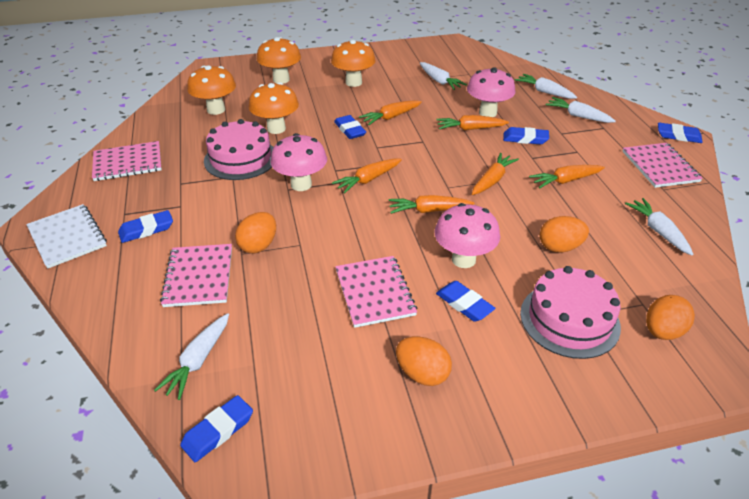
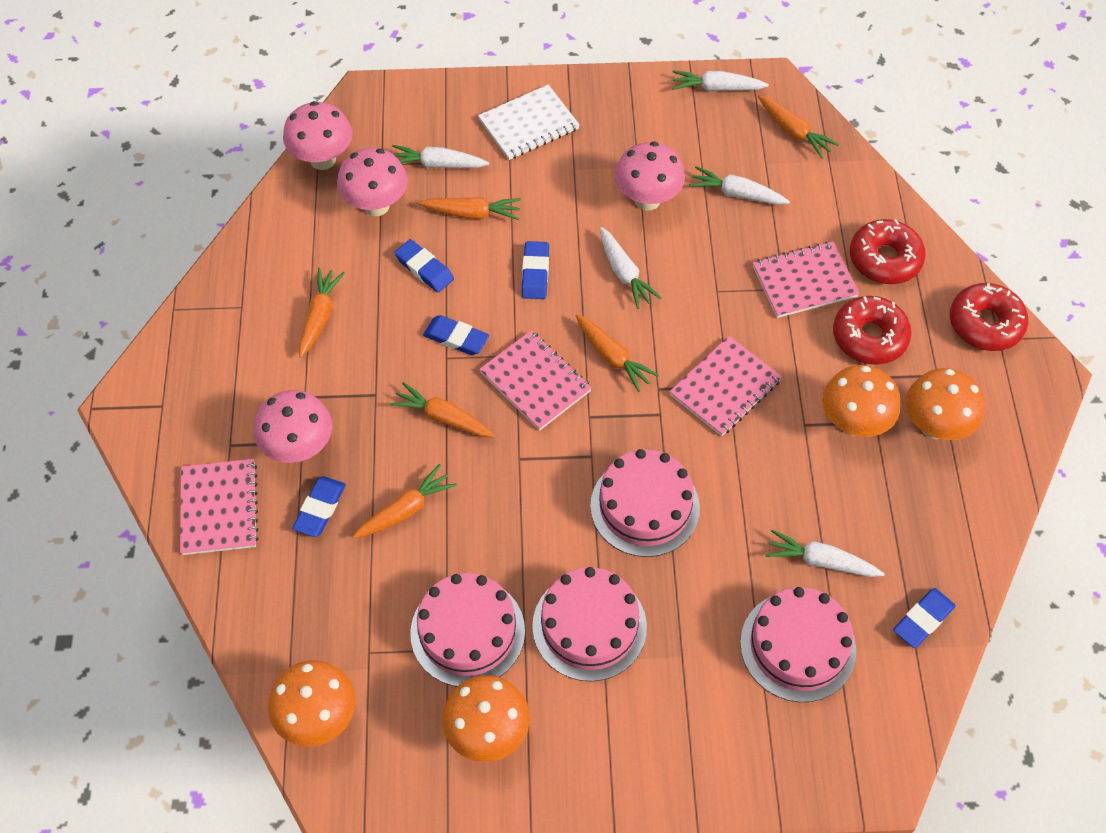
blue eraser: 6 -> 5
orange egg: 4 -> 0
pink cake: 2 -> 4
pink mushroom: 3 -> 4
red donut: 0 -> 3

